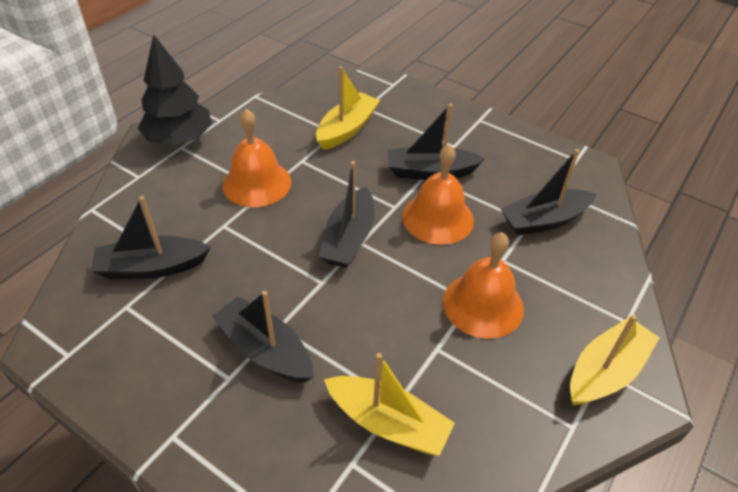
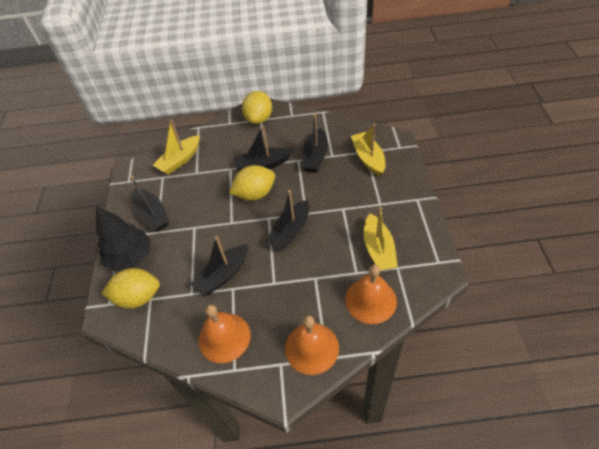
yellow lemon: 0 -> 3

